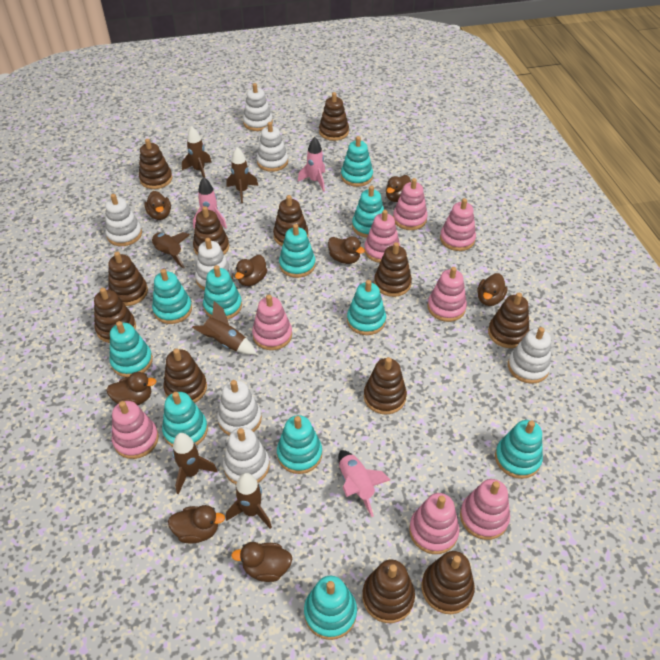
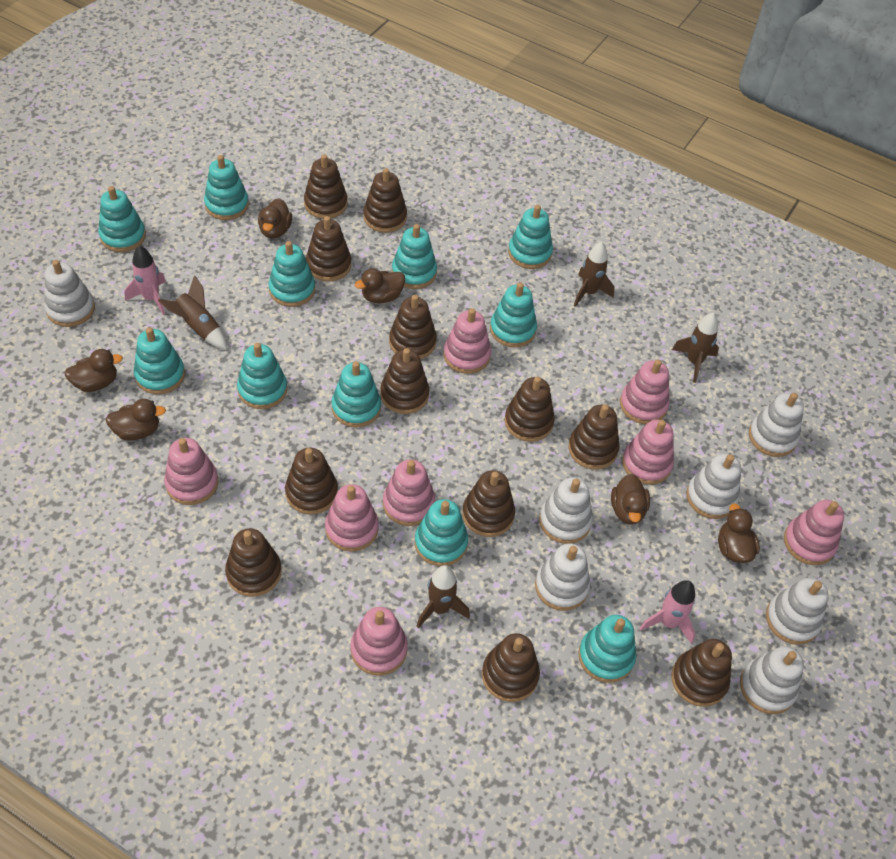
brown duck: 8 -> 6
brown rocket: 6 -> 4
pink rocket: 3 -> 2

